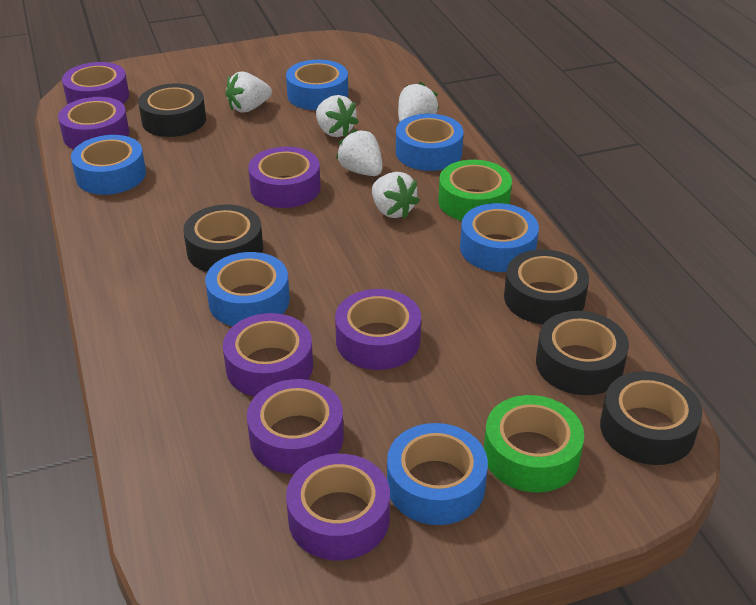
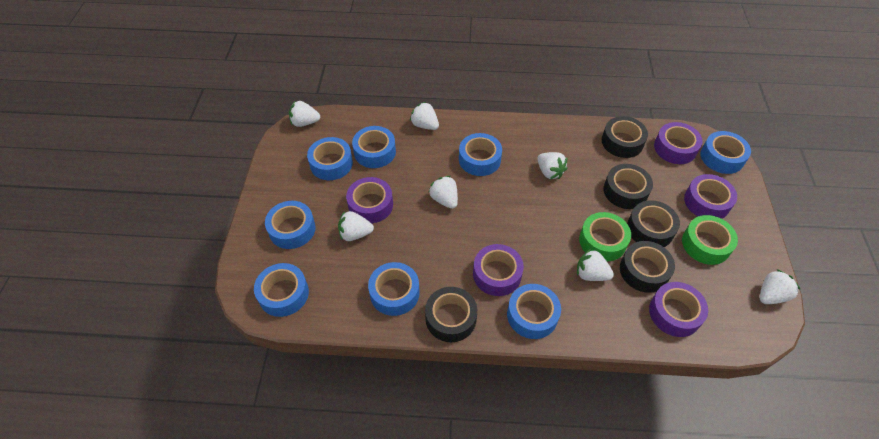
blue tape: 6 -> 8
purple tape: 7 -> 5
white strawberry: 5 -> 7

